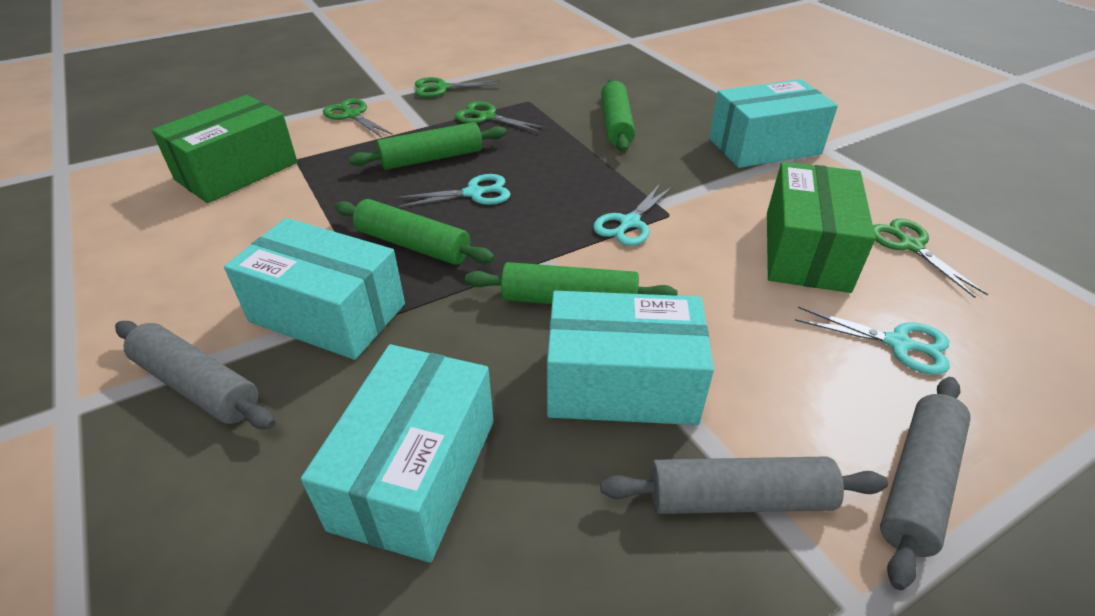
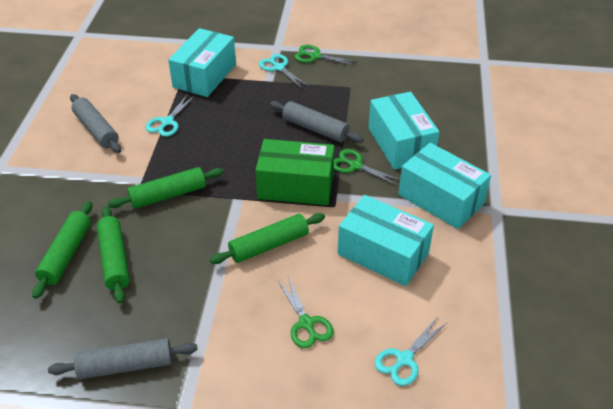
green box: 2 -> 1
green scissors: 4 -> 3

